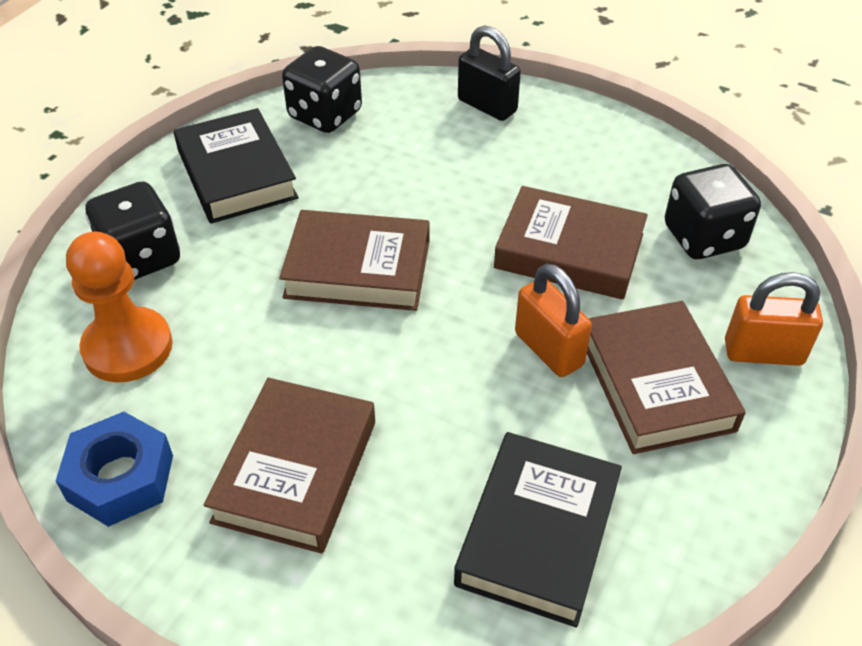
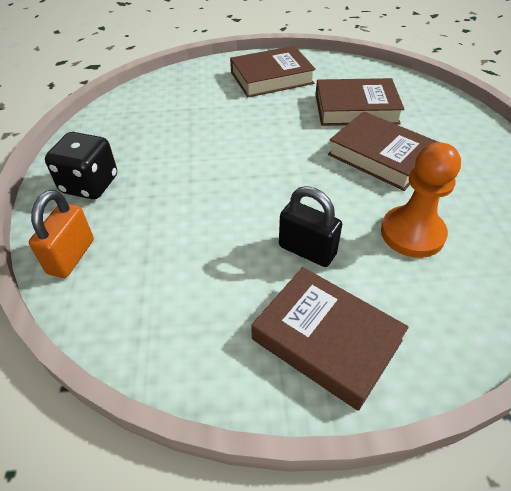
black book: 2 -> 0
black dice: 3 -> 1
blue nut: 1 -> 0
orange padlock: 2 -> 1

